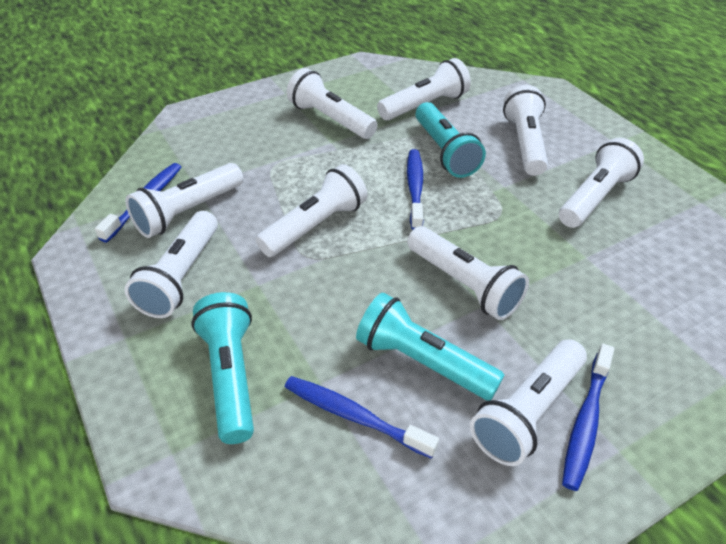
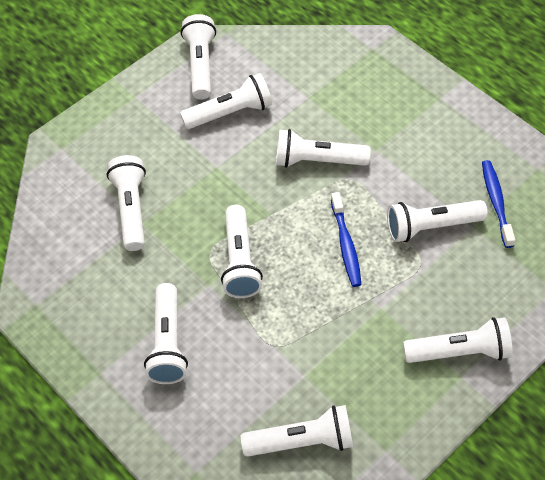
blue toothbrush: 4 -> 2
turquoise flashlight: 3 -> 0

